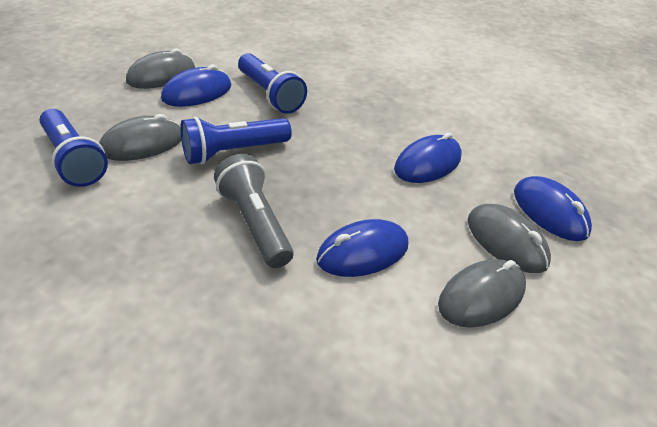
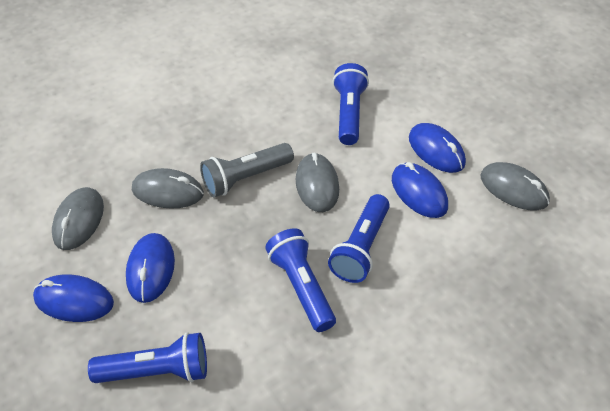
blue flashlight: 3 -> 4

